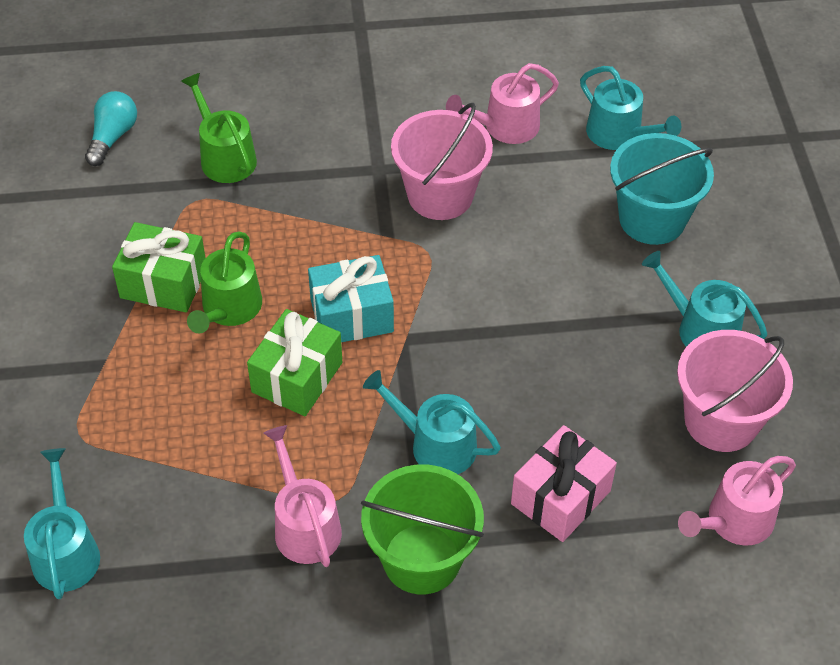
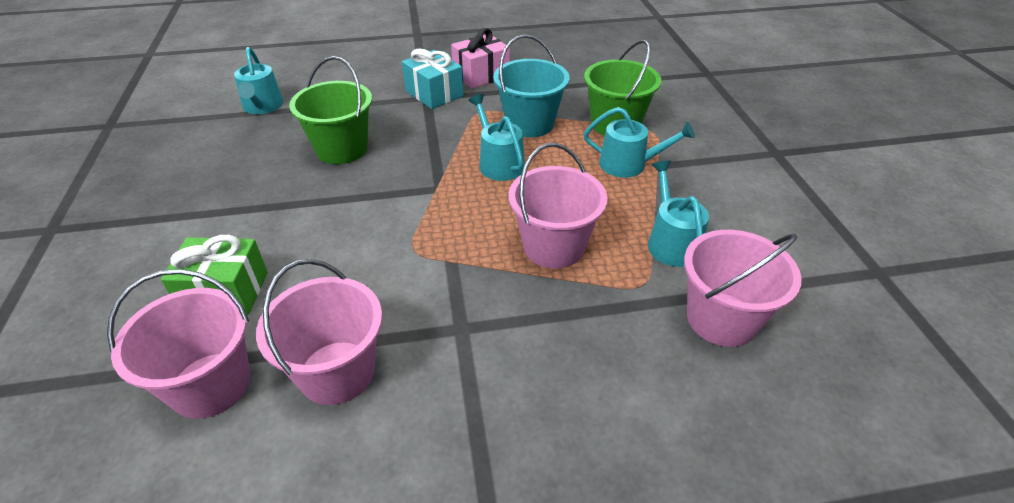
green bucket: 1 -> 2
green gift: 2 -> 1
green watering can: 2 -> 0
pink bucket: 2 -> 4
pink watering can: 3 -> 0
turquoise light bulb: 1 -> 0

